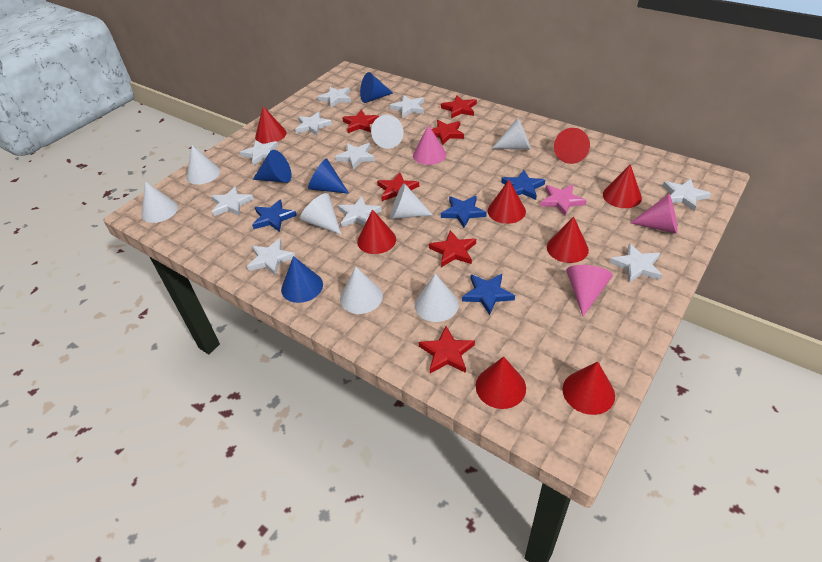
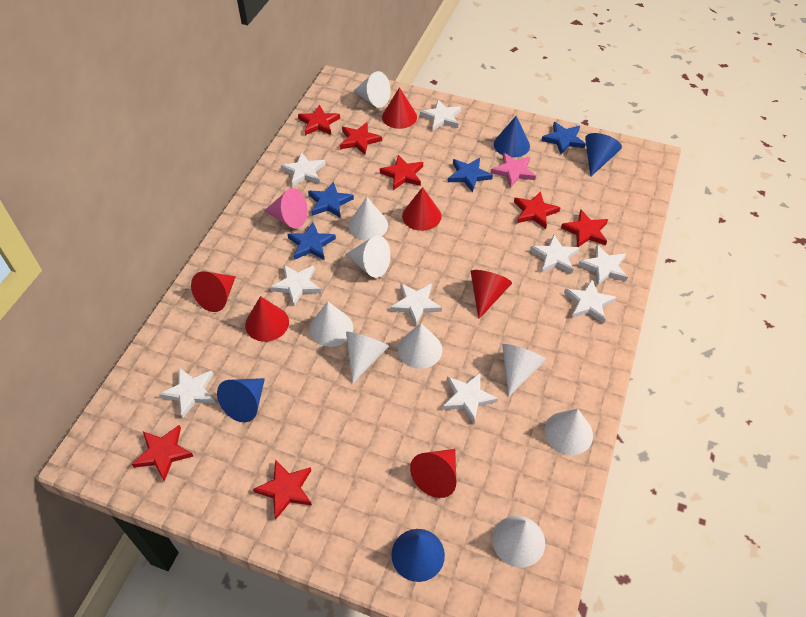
pink cone: 3 -> 1
red cone: 8 -> 6
red star: 6 -> 7
white cone: 8 -> 9
white star: 10 -> 9

